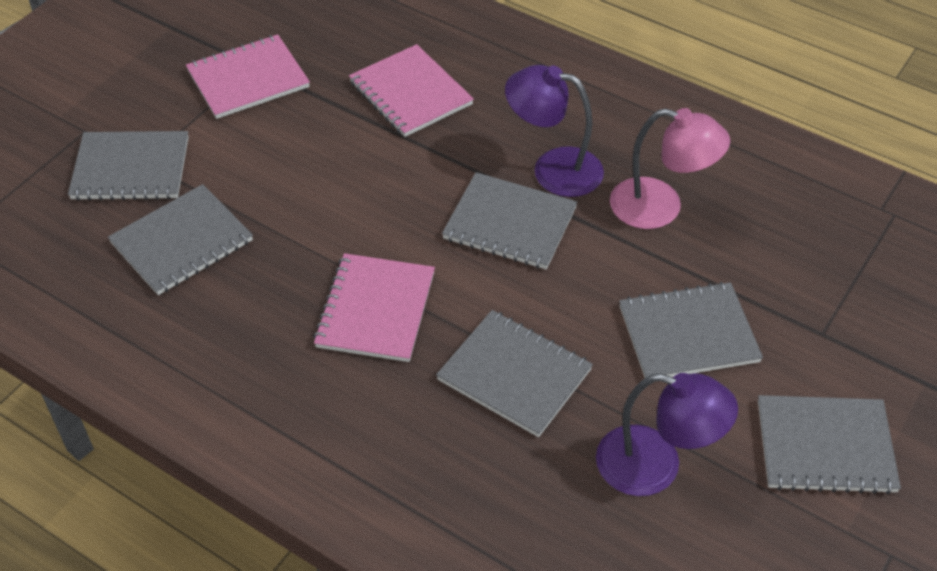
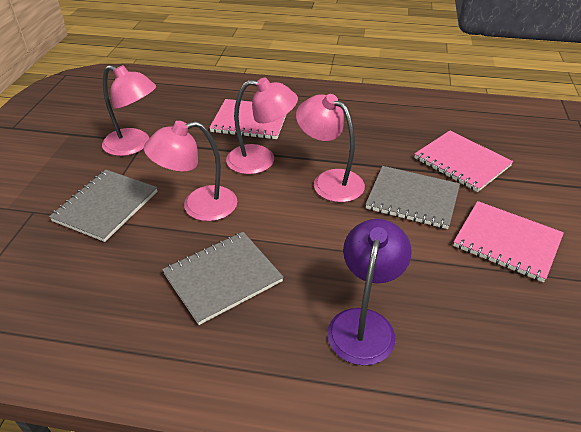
grey notebook: 6 -> 3
pink lamp: 1 -> 4
purple lamp: 2 -> 1

